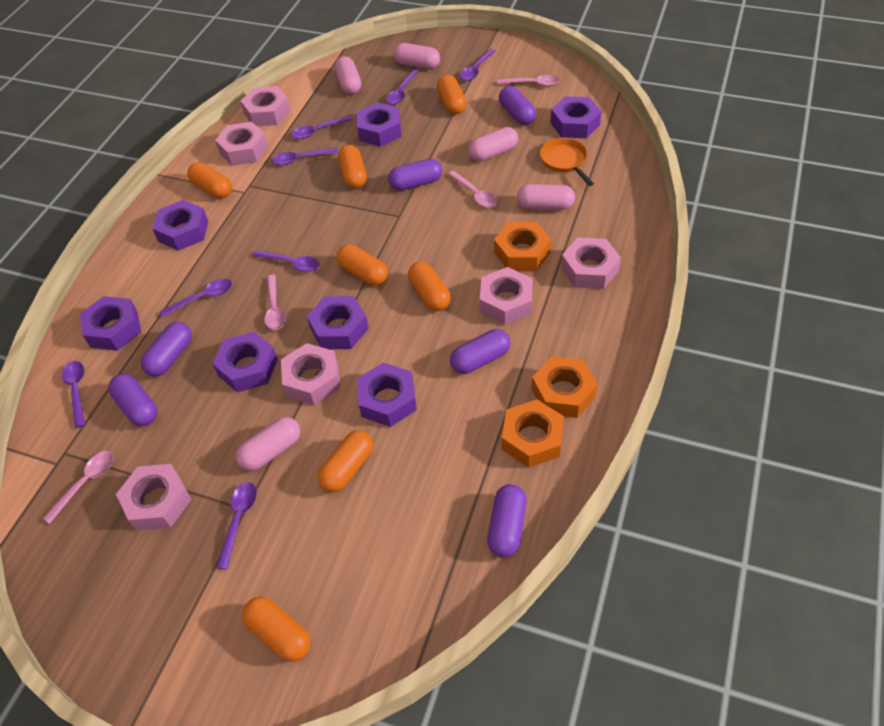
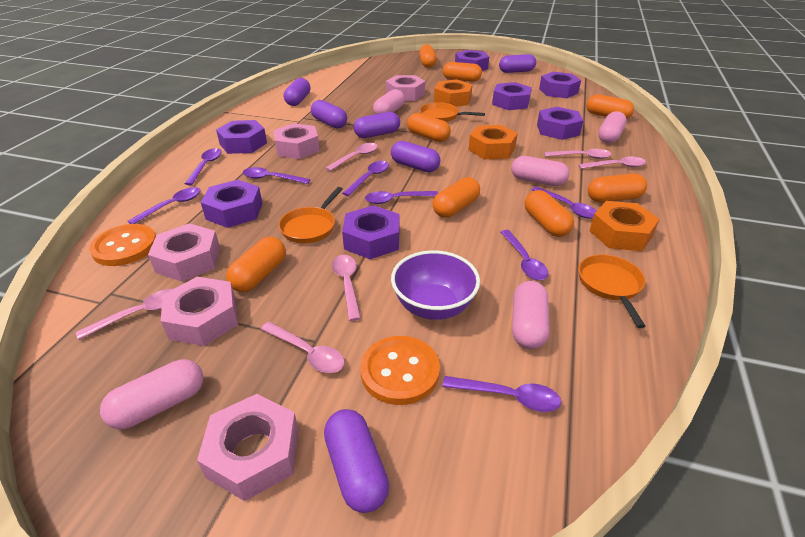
orange button: 0 -> 2
orange capsule: 7 -> 8
orange pan: 1 -> 3
pink nut: 6 -> 5
pink spoon: 4 -> 6
purple bowl: 0 -> 1

